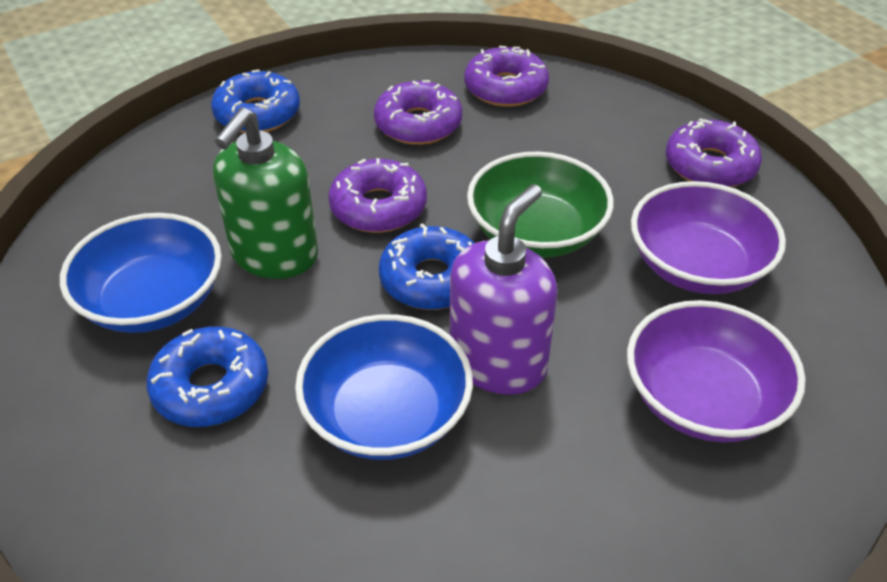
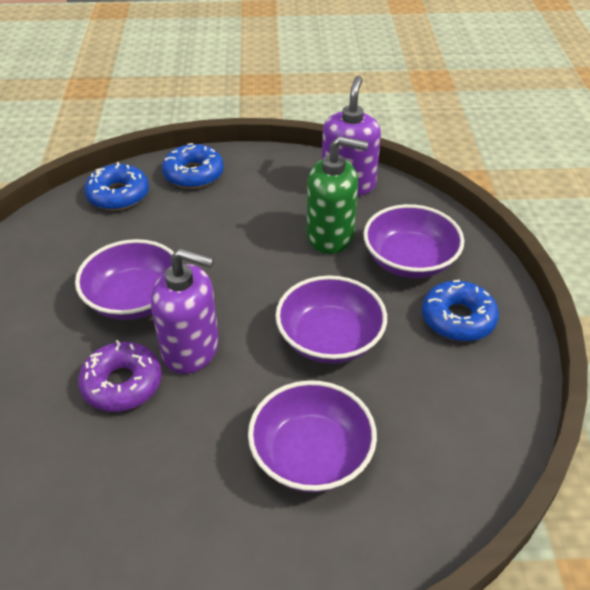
blue bowl: 2 -> 0
green bowl: 1 -> 0
purple bowl: 2 -> 4
purple donut: 4 -> 1
purple soap dispenser: 1 -> 2

